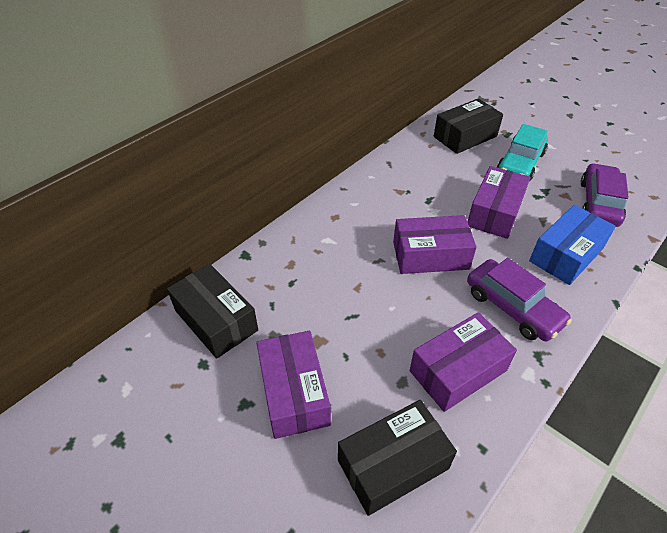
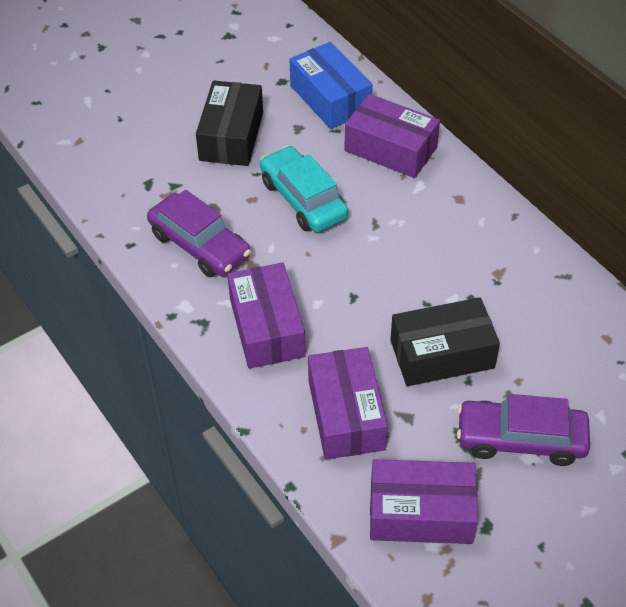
black box: 3 -> 2

